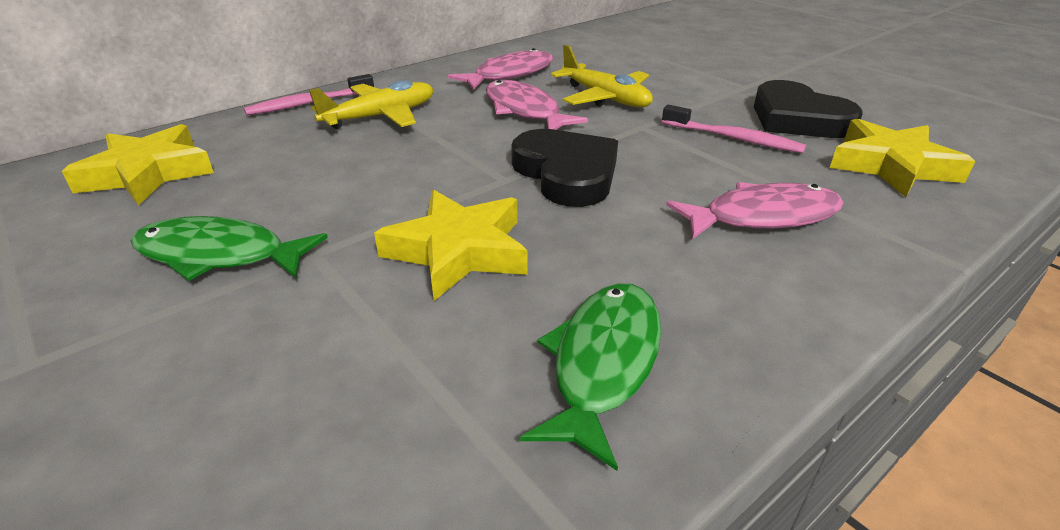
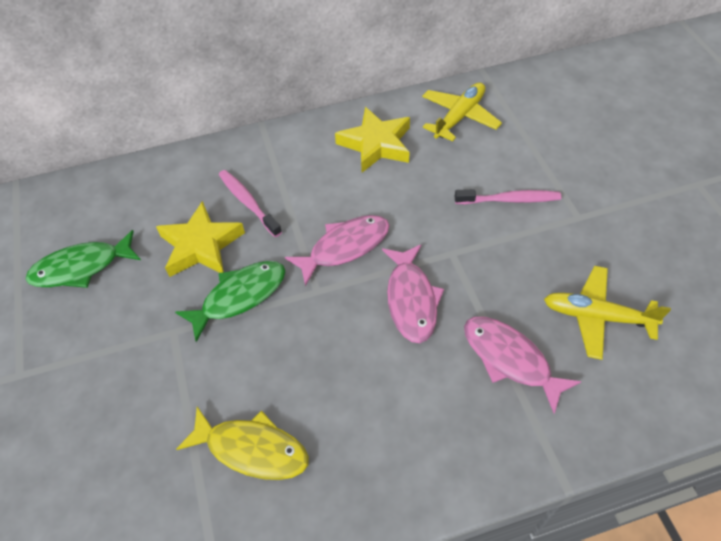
black heart: 2 -> 0
yellow fish: 0 -> 1
yellow star: 3 -> 2

